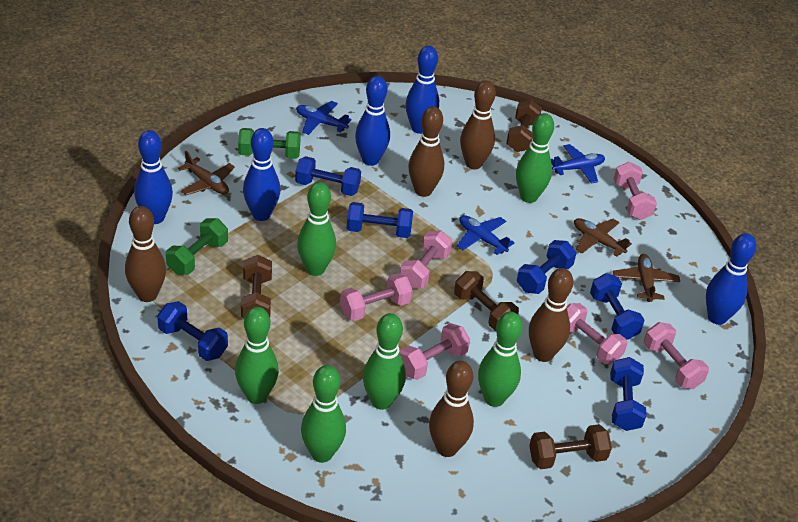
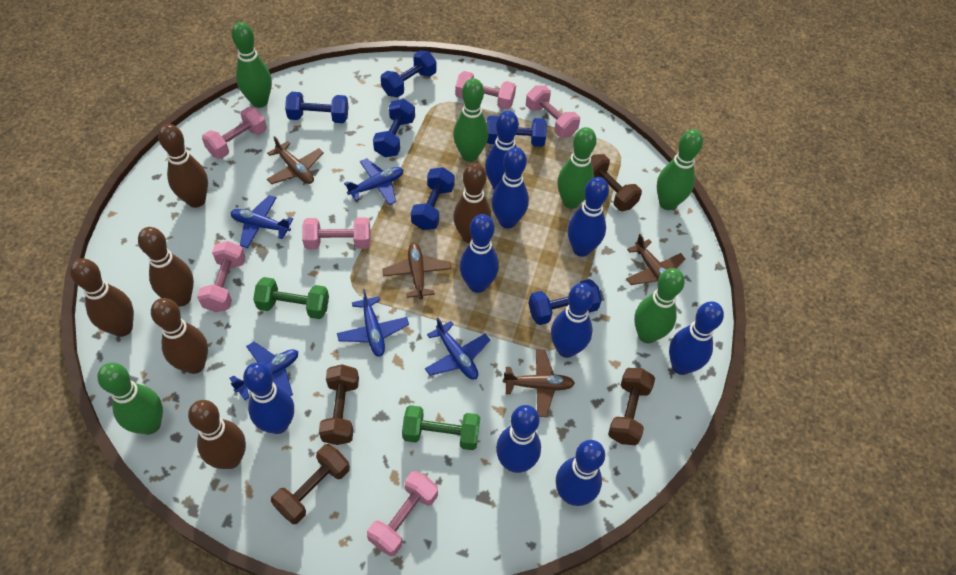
blue bowling pin: 5 -> 9
blue plane: 3 -> 5
brown bowling pin: 5 -> 6
brown plane: 3 -> 4

